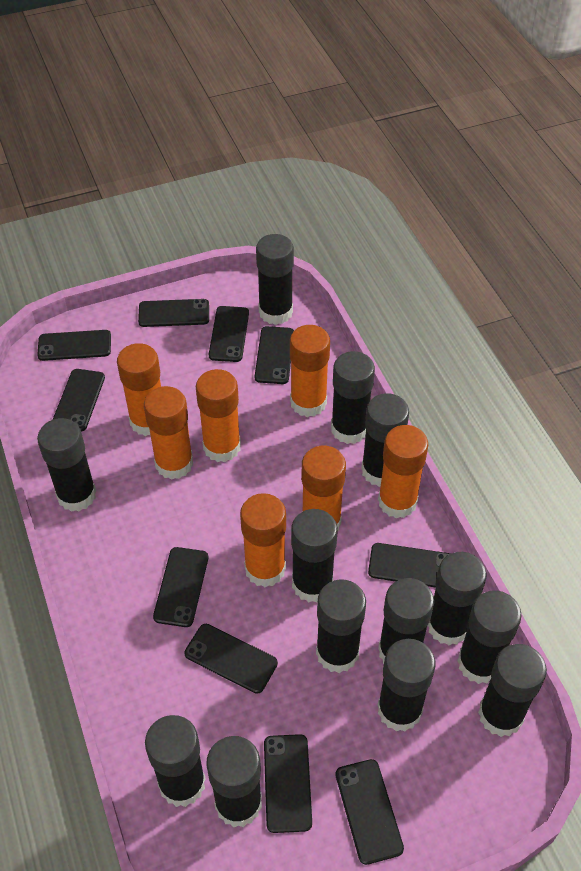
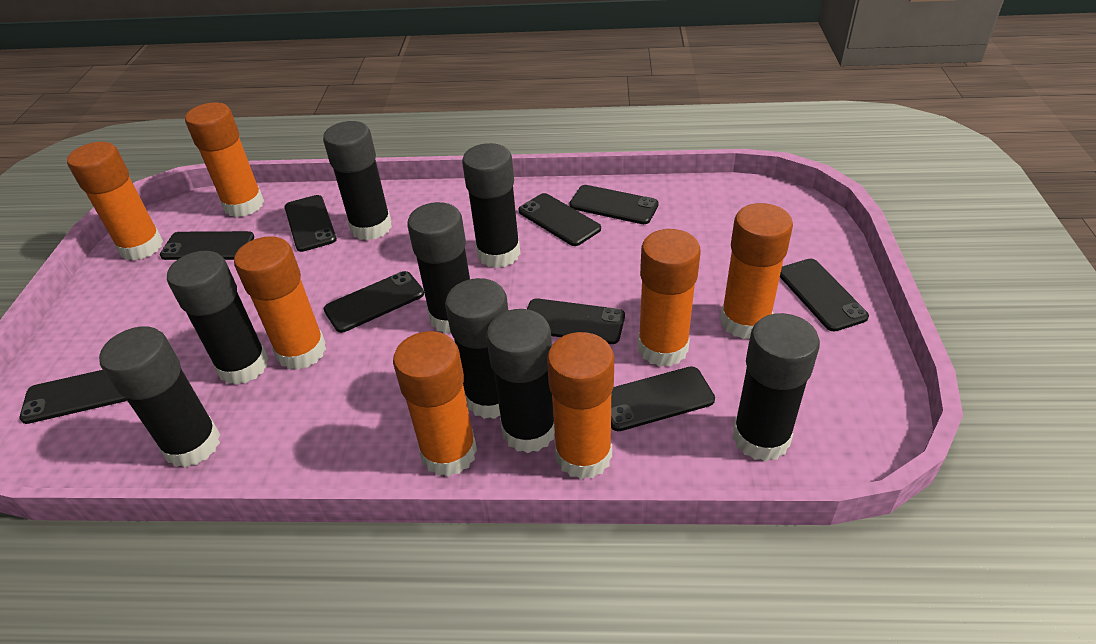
black glue stick: 13 -> 8
black phone: 10 -> 9

